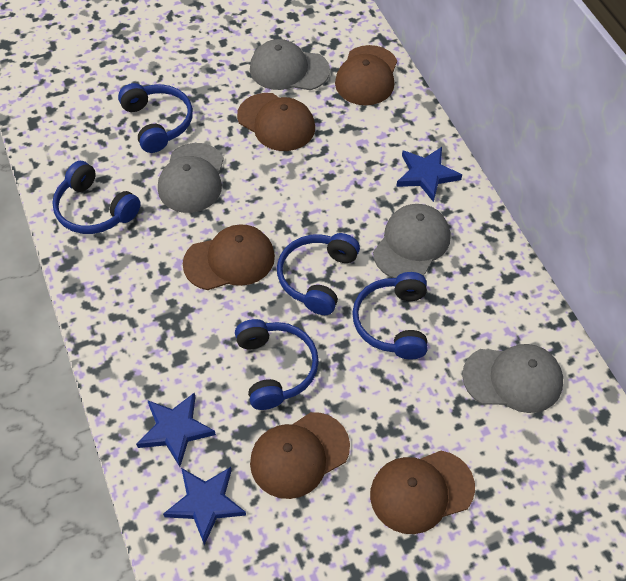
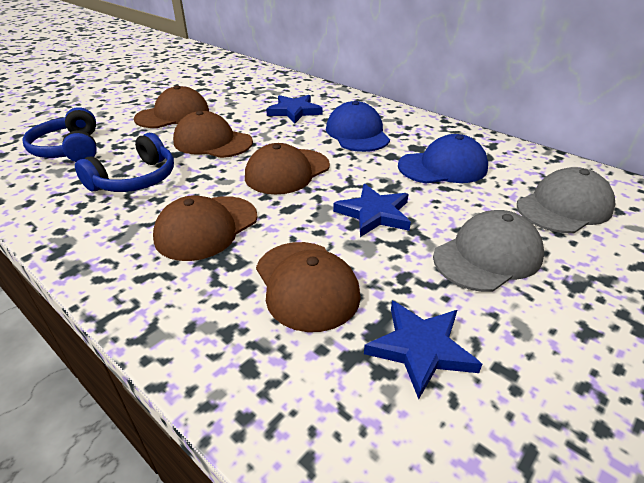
blue cap: 0 -> 2
blue headphones: 5 -> 2
grey cap: 4 -> 2

